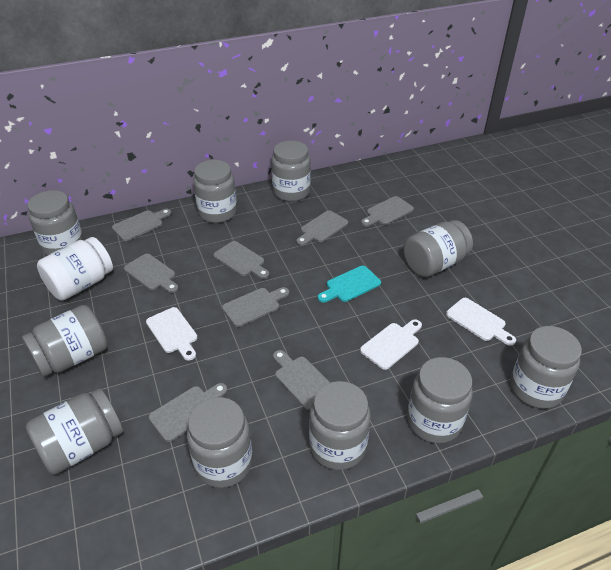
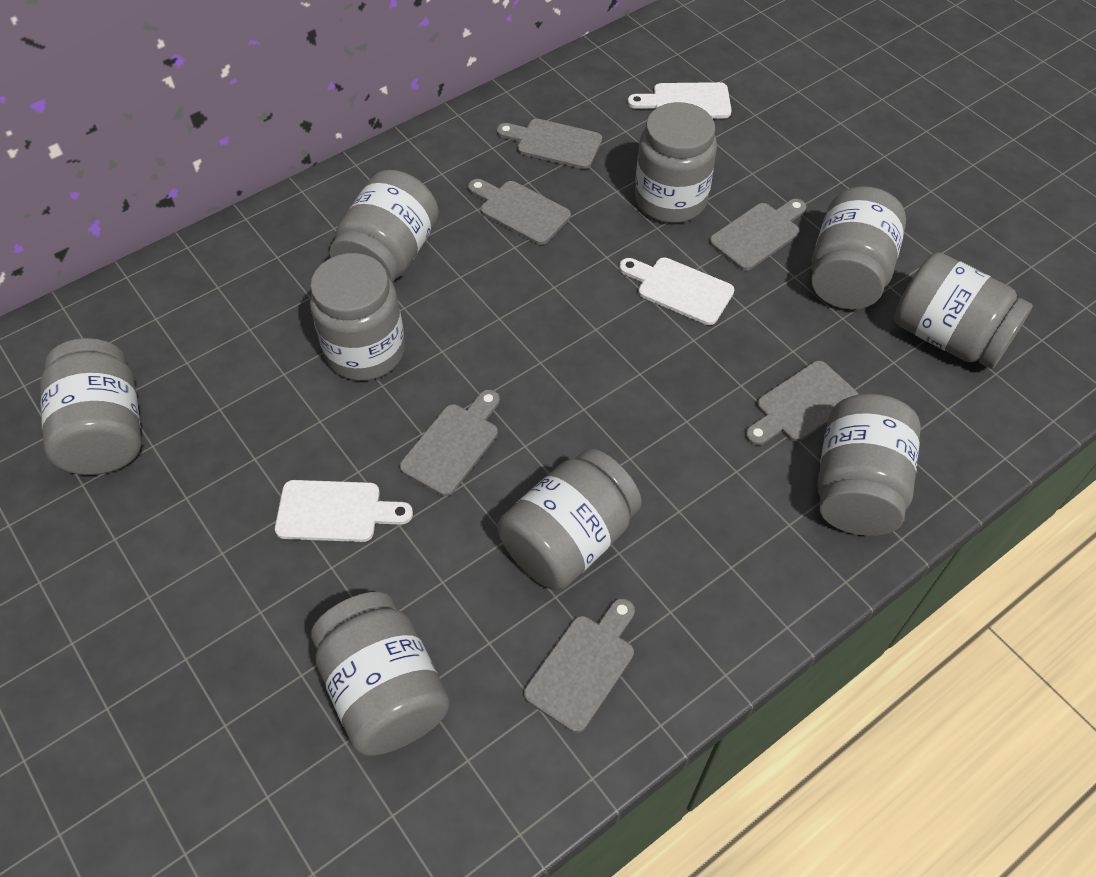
grey cutting board: 8 -> 6
grey jar: 10 -> 9
turquoise cutting board: 1 -> 0
white jar: 1 -> 0

